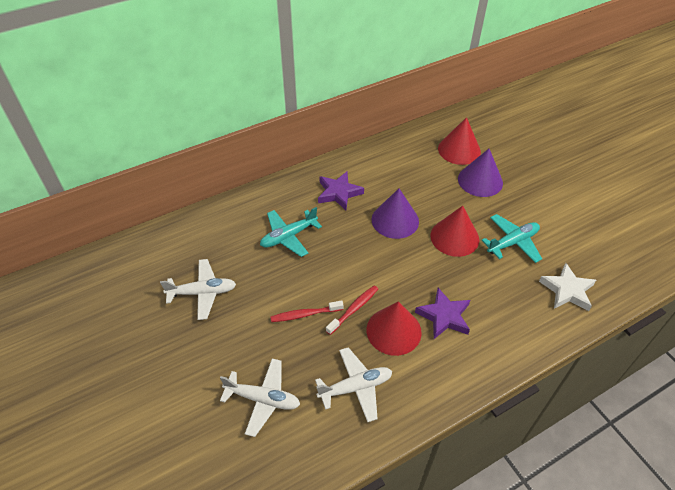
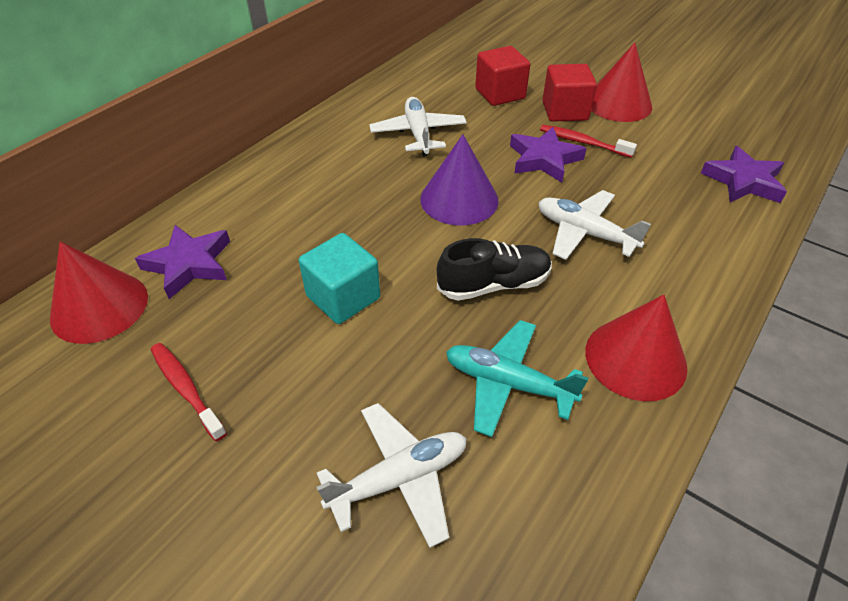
black shoe: 0 -> 1
purple cone: 2 -> 1
purple star: 2 -> 3
red cube: 0 -> 2
turquoise cube: 0 -> 1
turquoise plane: 2 -> 1
white star: 1 -> 0

